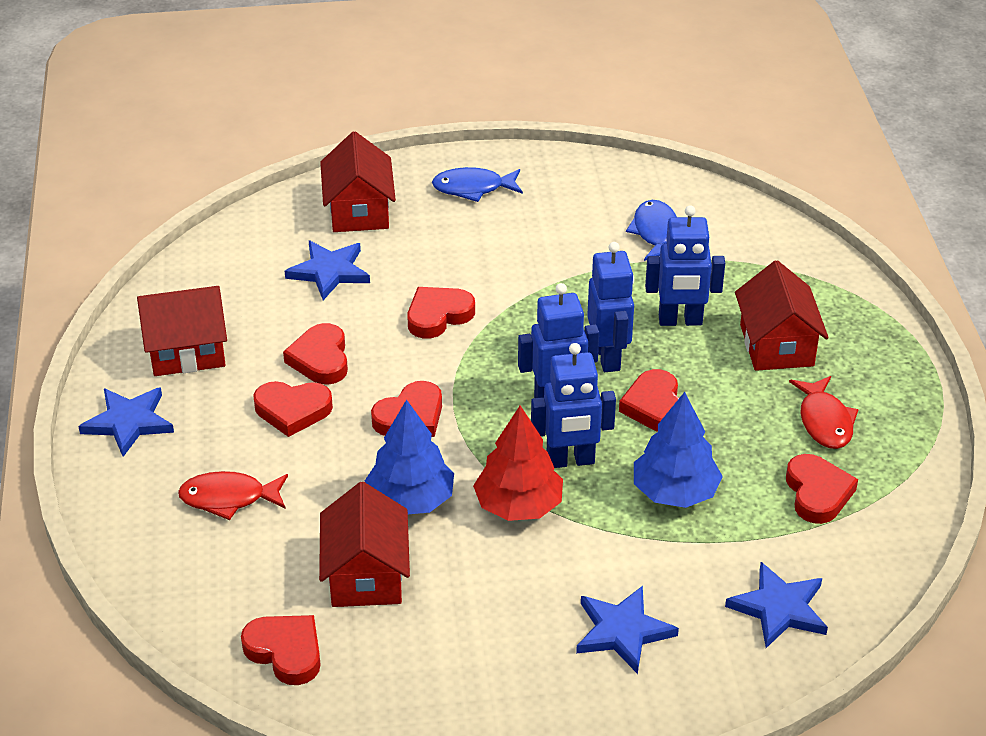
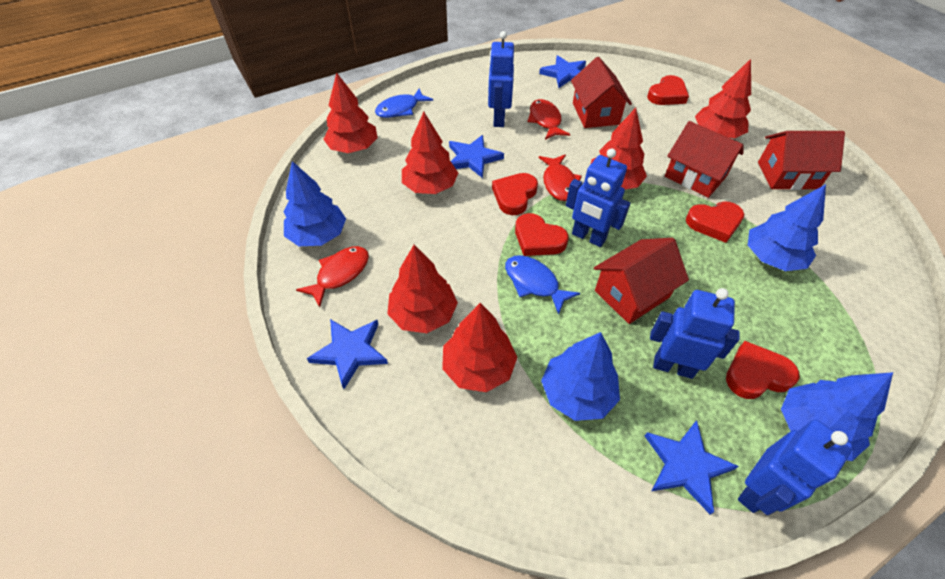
blue tree: 2 -> 4
red fish: 2 -> 3
red heart: 7 -> 5
red tree: 1 -> 6

